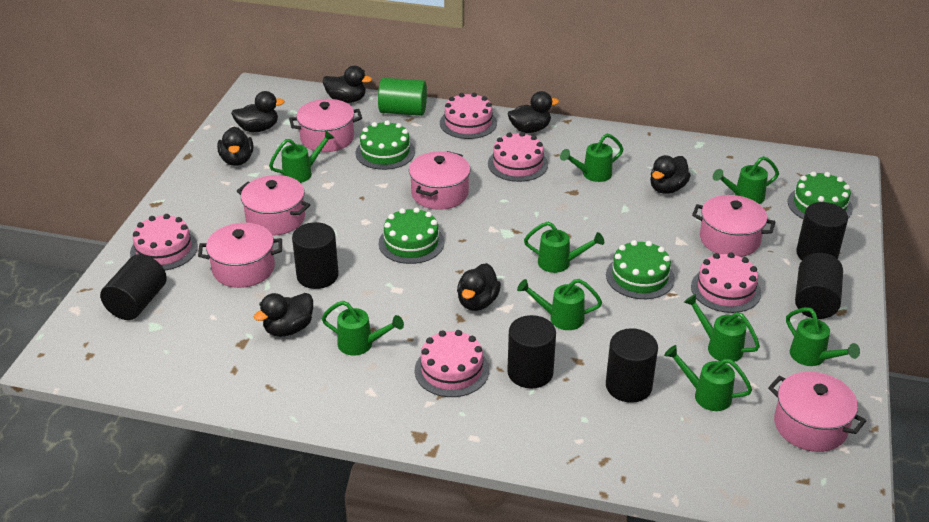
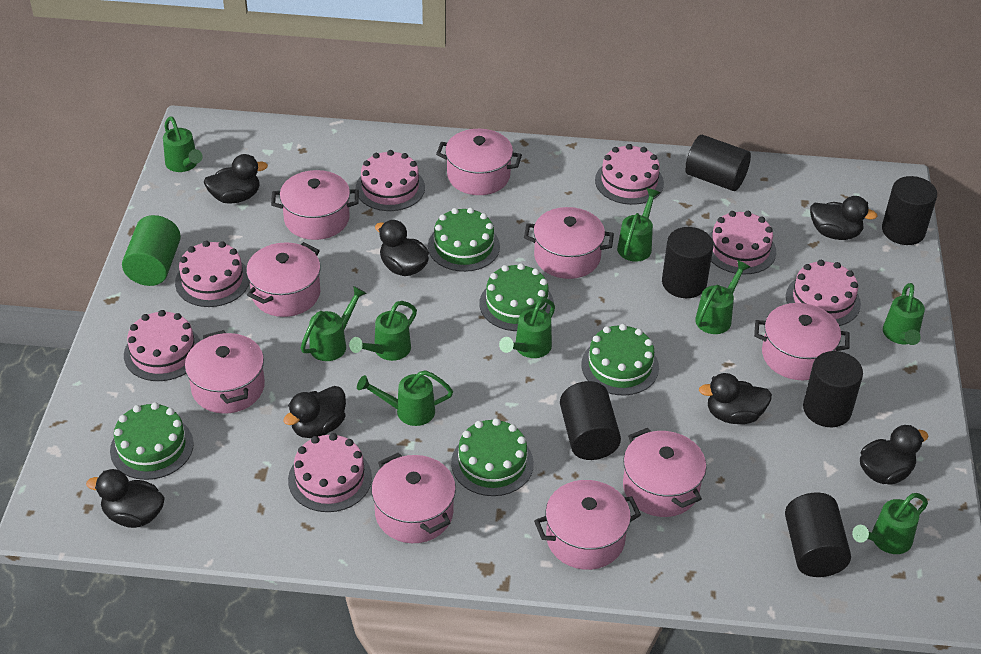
green cake: 4 -> 5
pink cake: 5 -> 7
pink pot: 6 -> 9

